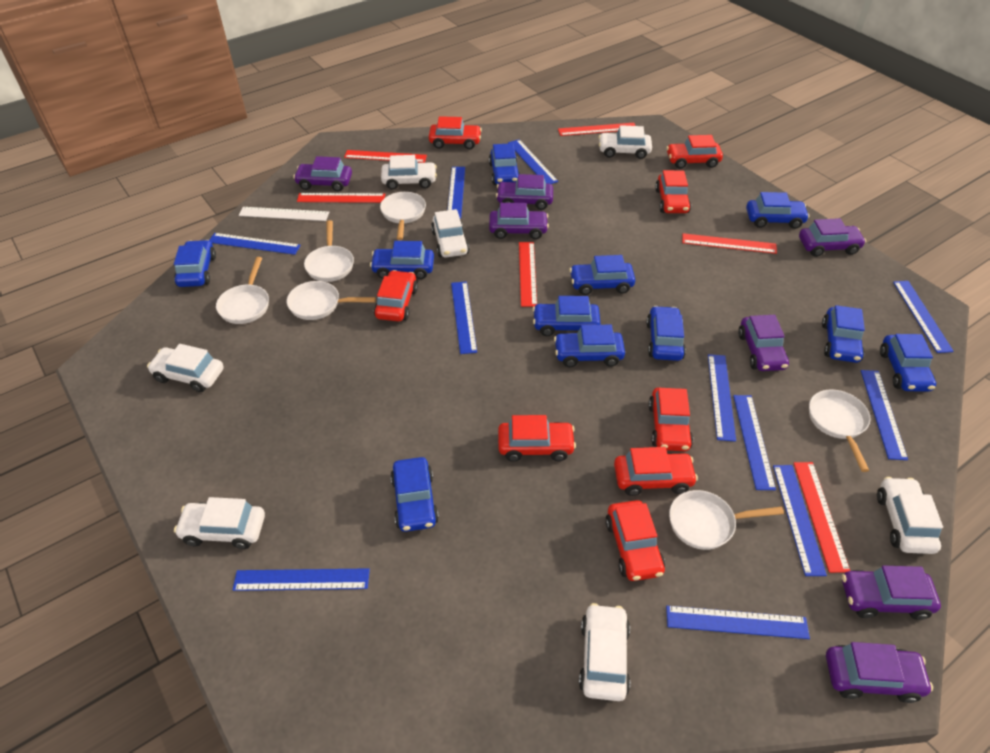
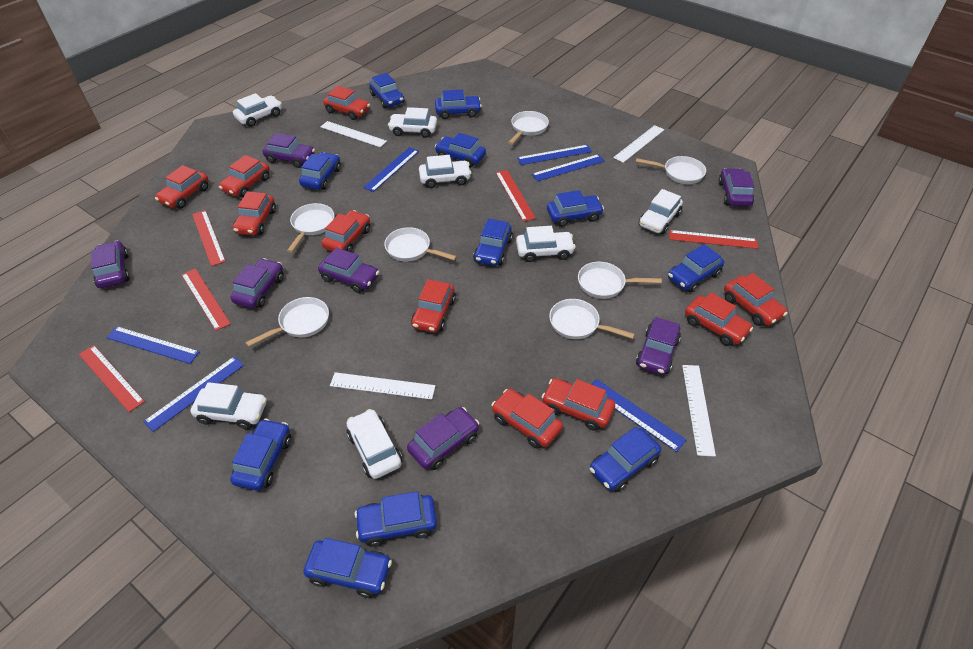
blue ruler: 11 -> 6
red car: 8 -> 10
red ruler: 6 -> 5
white pan: 6 -> 7
white ruler: 1 -> 4

